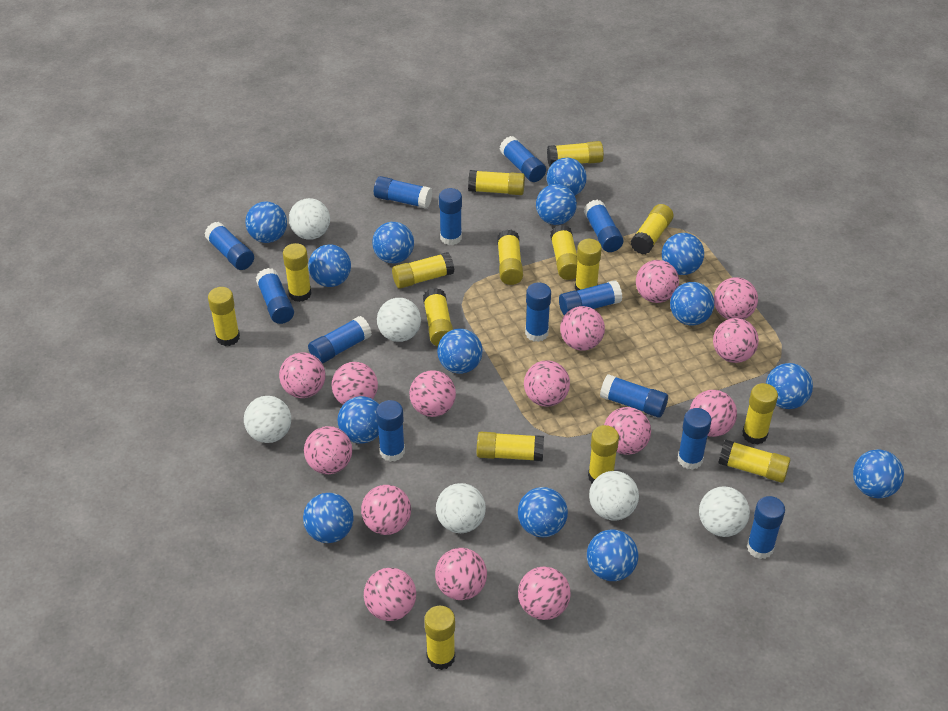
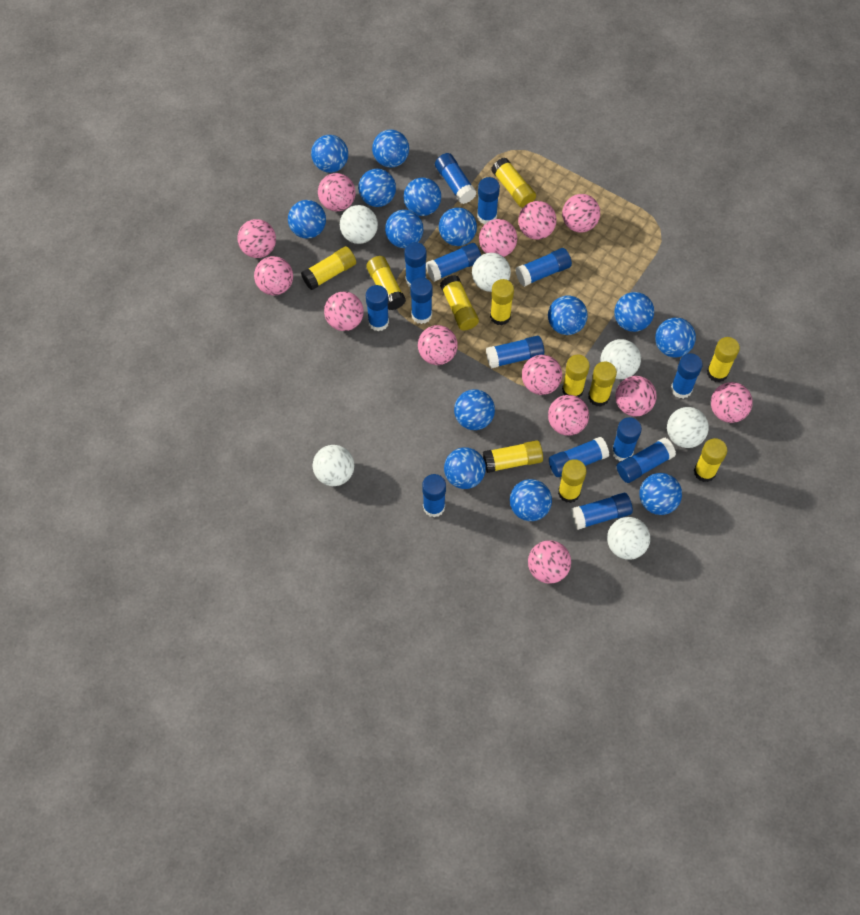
blue glue stick: 13 -> 14
pink ball: 15 -> 13
yellow glue stick: 15 -> 11

